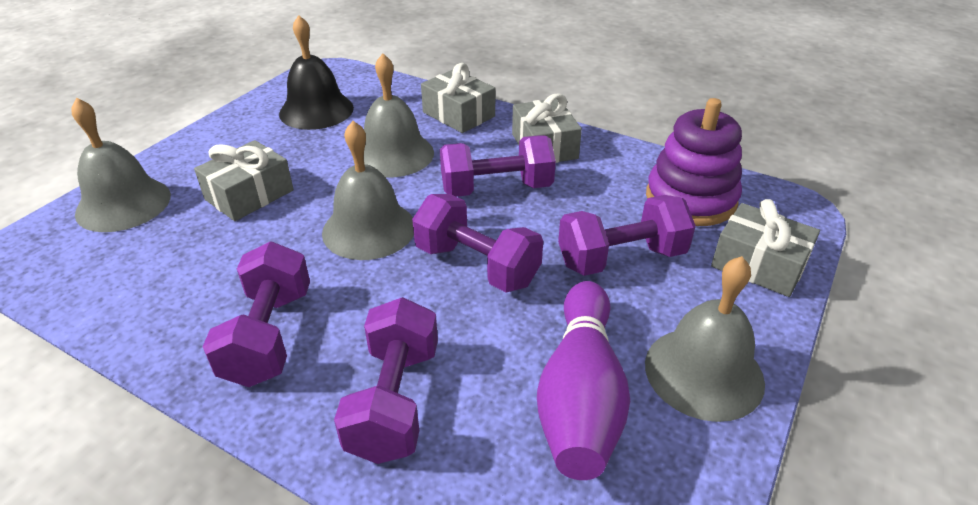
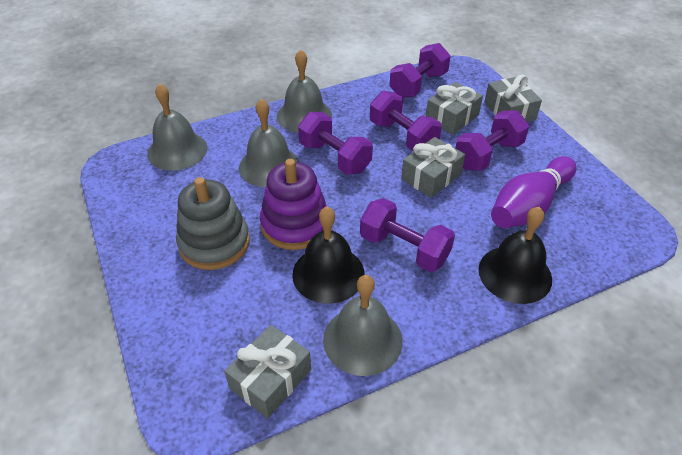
black bell: 1 -> 2
grey stacking toy: 0 -> 1

